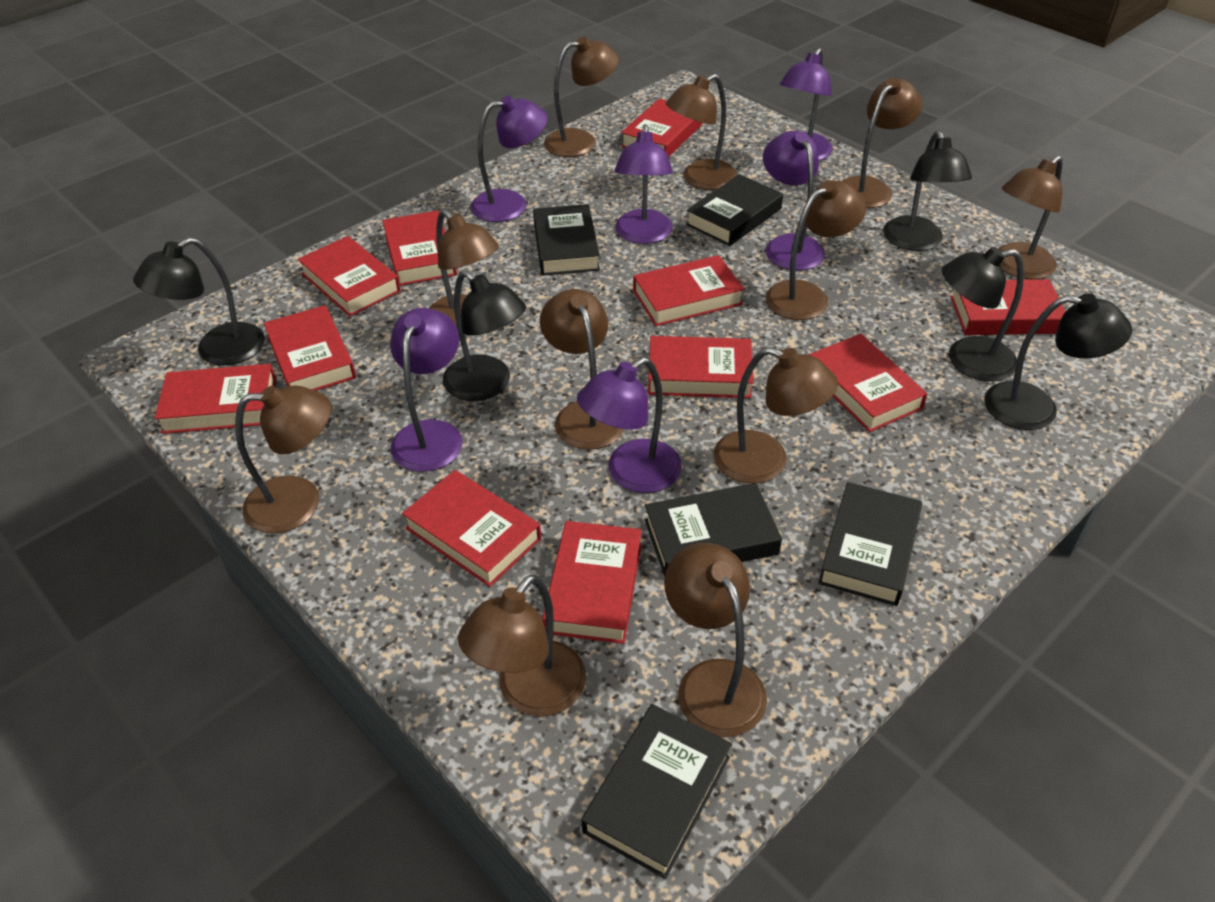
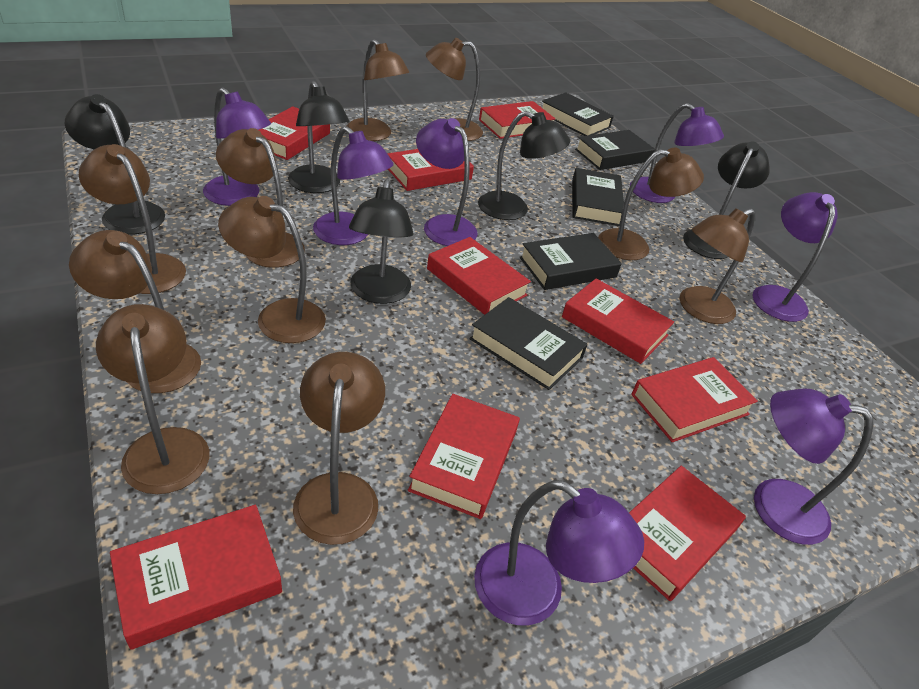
brown lamp: 11 -> 10
purple lamp: 6 -> 7
red book: 11 -> 9

